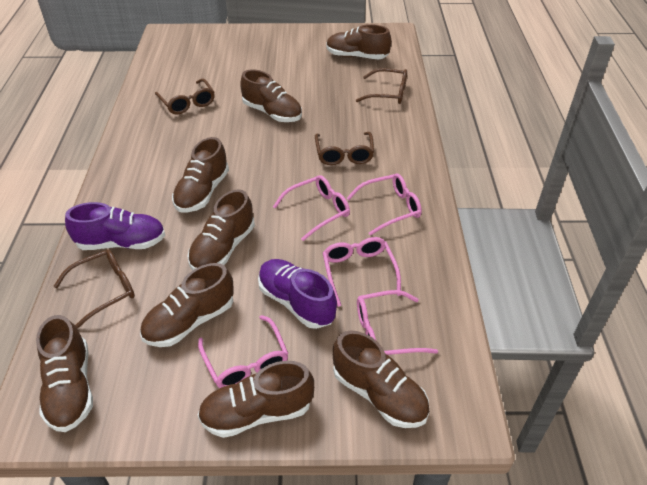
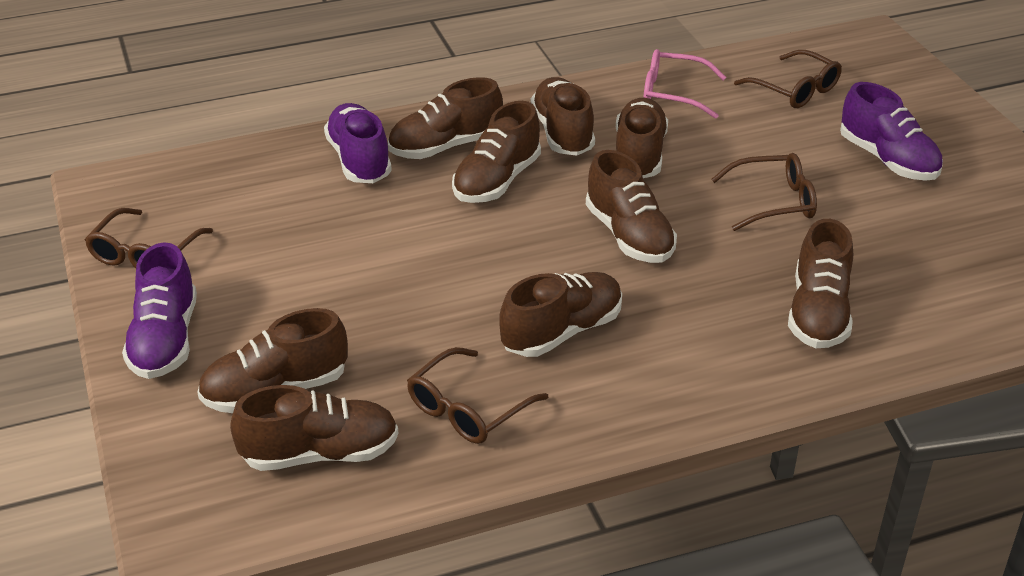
brown shoe: 8 -> 9
pink glasses: 5 -> 1
purple shoe: 2 -> 3

